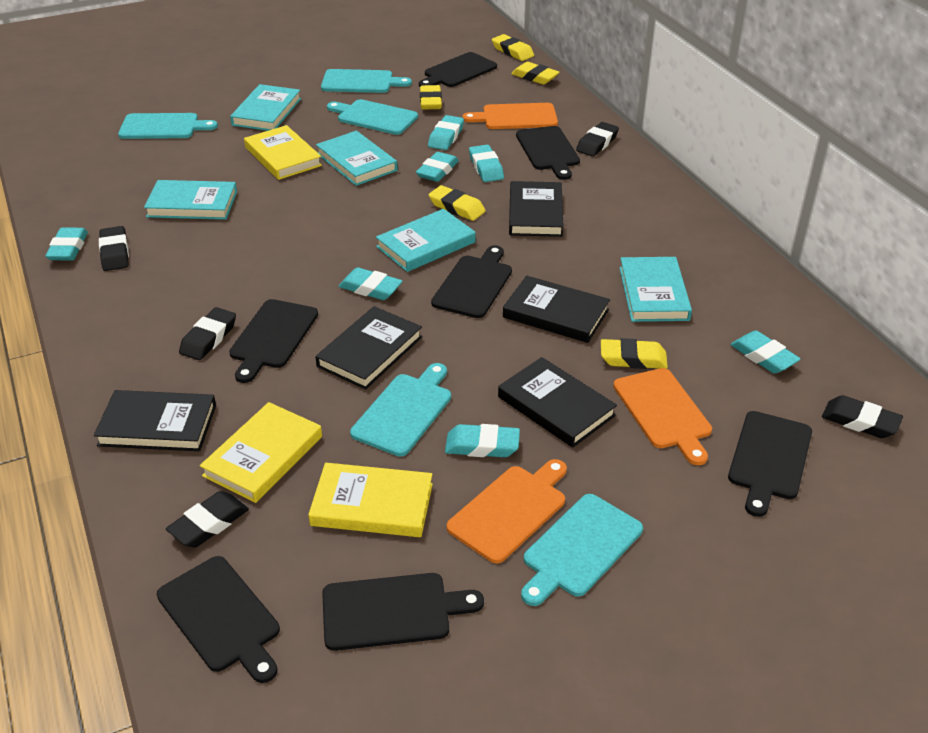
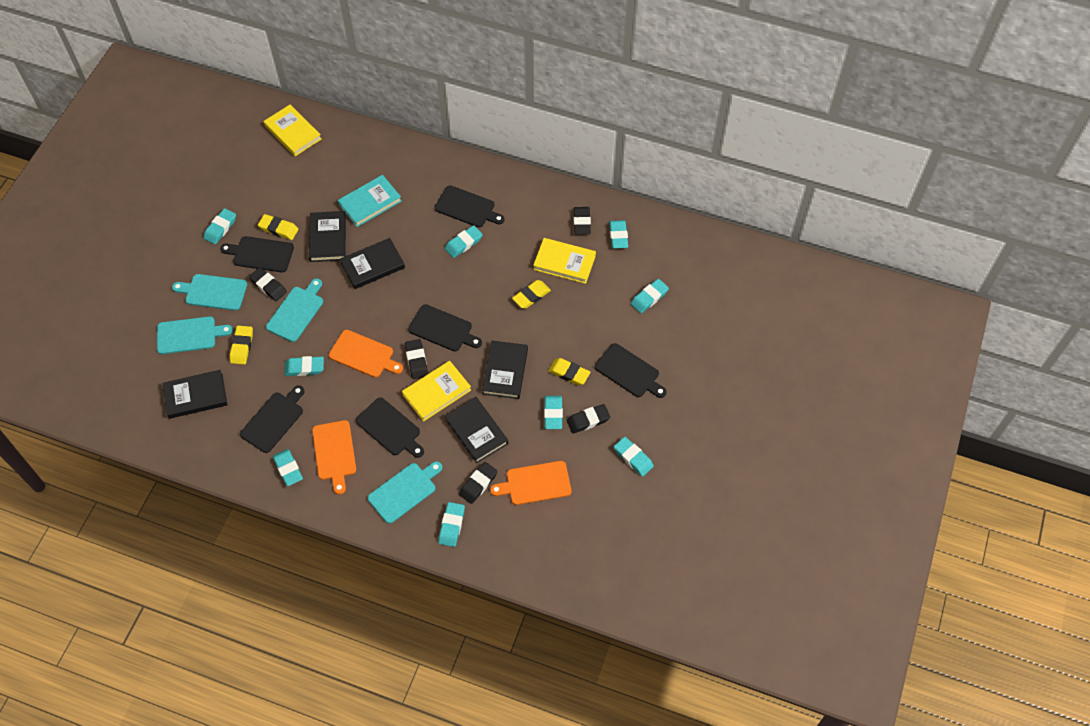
black cutting board: 7 -> 6
turquoise book: 5 -> 1
turquoise cutting board: 5 -> 4
turquoise eraser: 7 -> 9
yellow eraser: 5 -> 4

